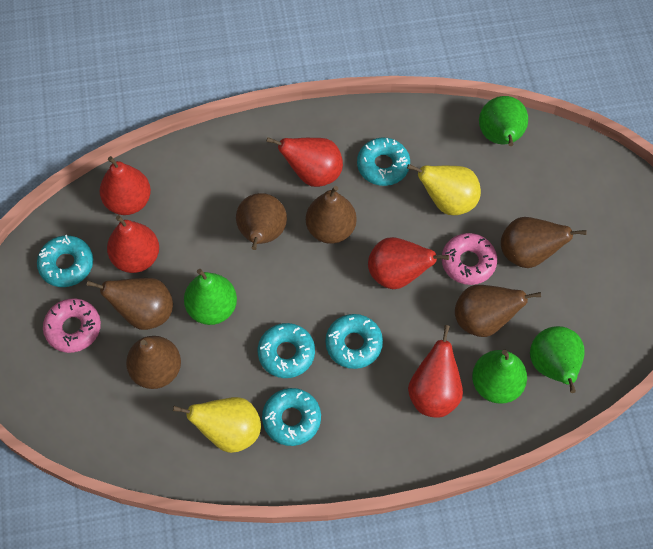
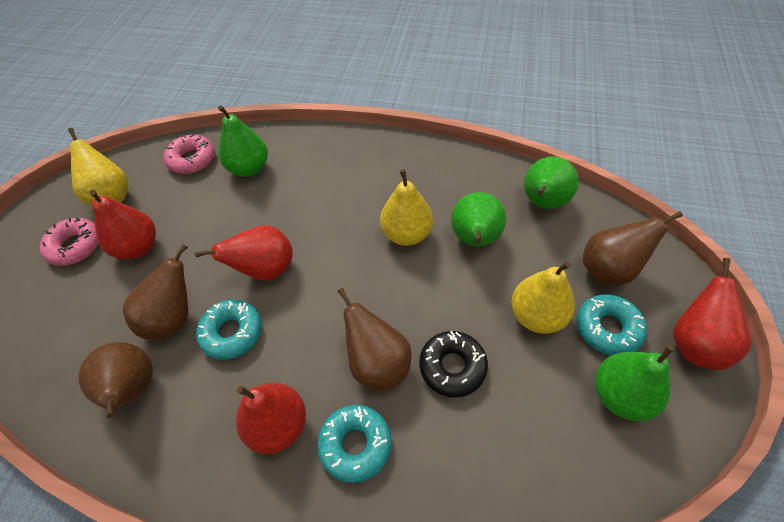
black donut: 0 -> 1
brown pear: 6 -> 4
red pear: 5 -> 4
turquoise donut: 5 -> 3
yellow pear: 2 -> 3

